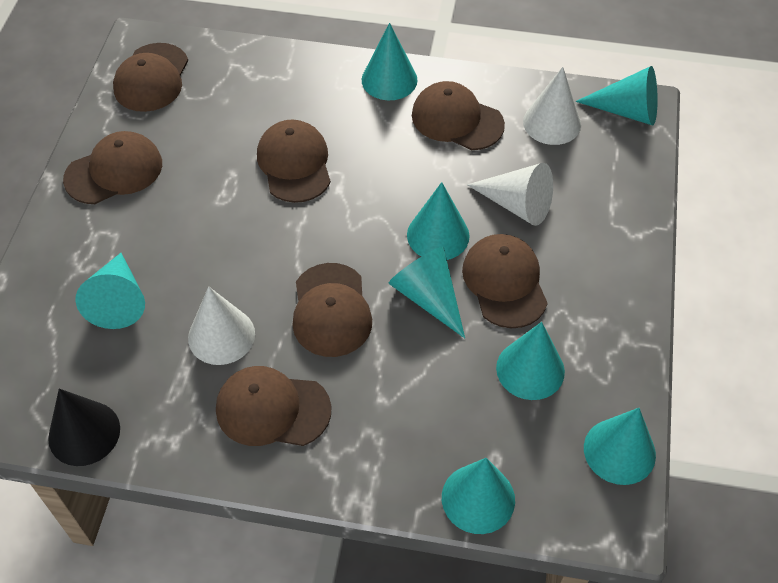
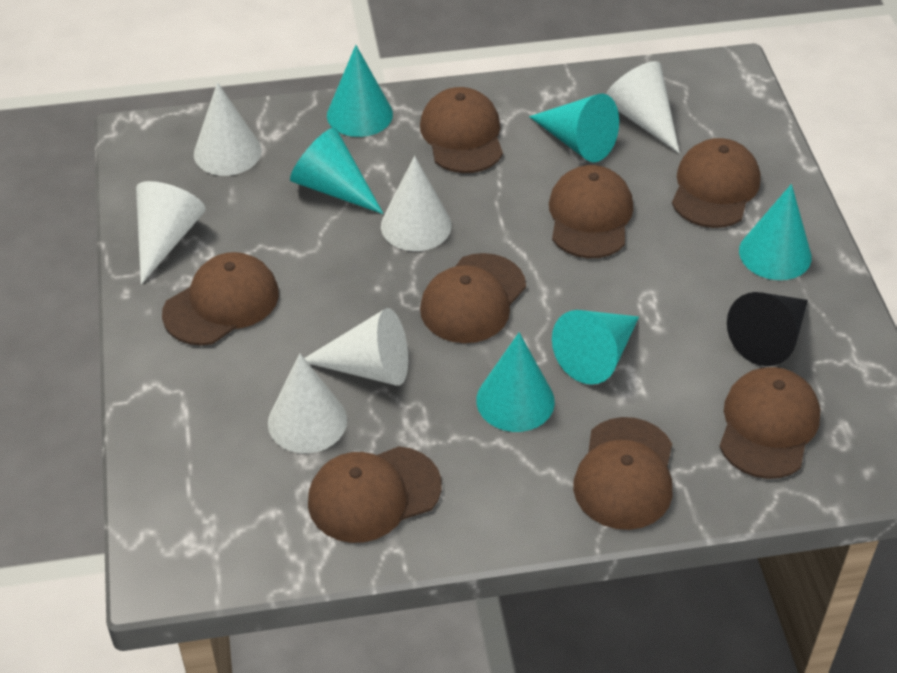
brown cap: 7 -> 8
turquoise cone: 8 -> 6
white cone: 3 -> 6

